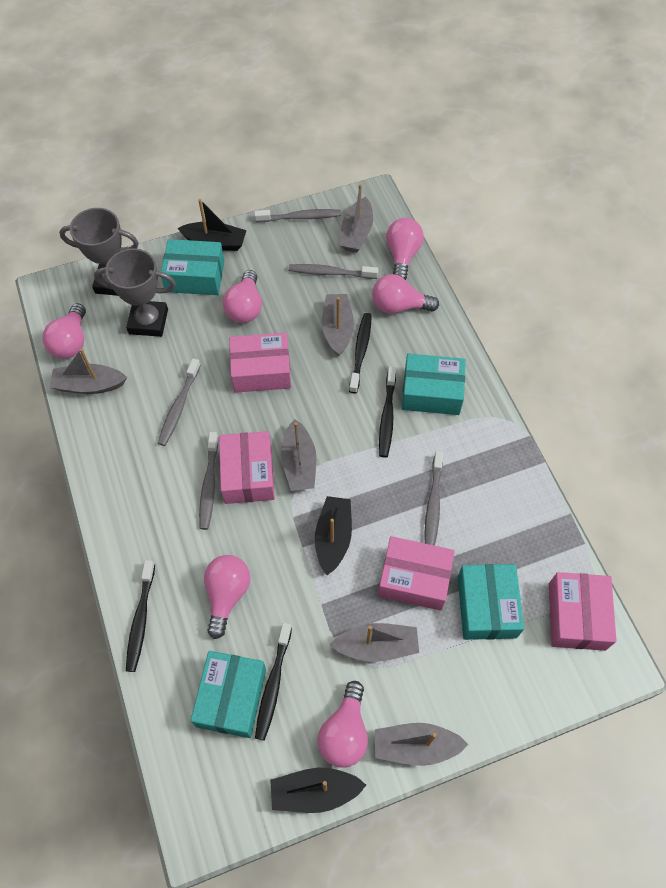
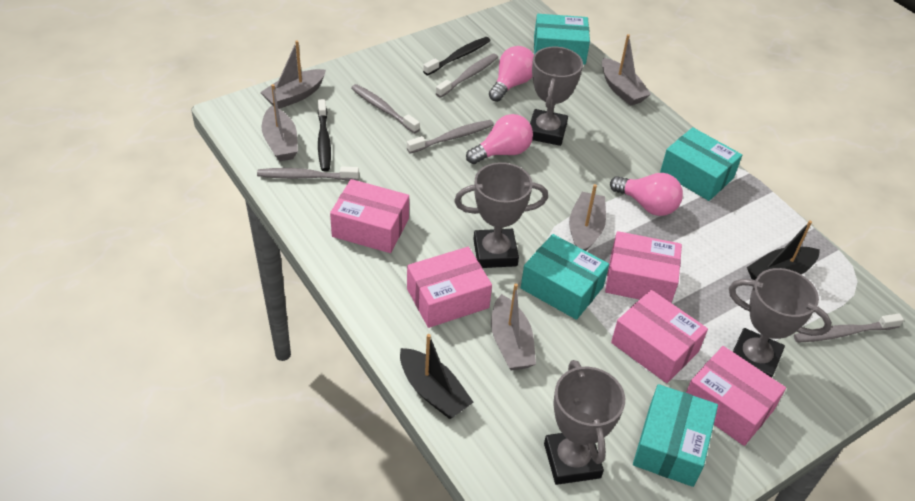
black boat: 3 -> 2
black toothbrush: 4 -> 2
grey boat: 6 -> 5
grey trophy: 2 -> 4
pink box: 4 -> 5
pink light bulb: 6 -> 3

